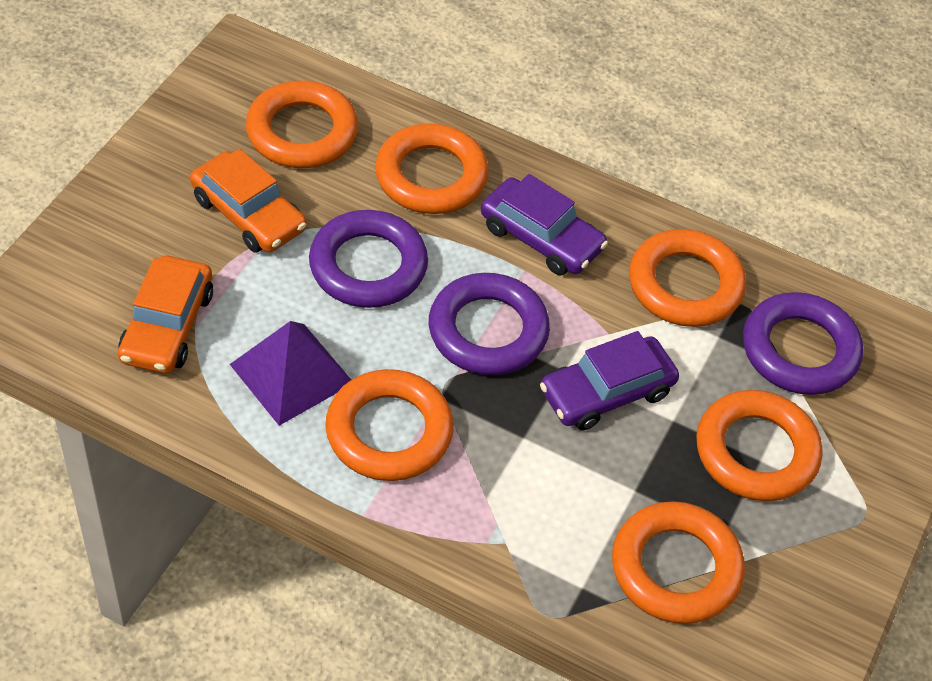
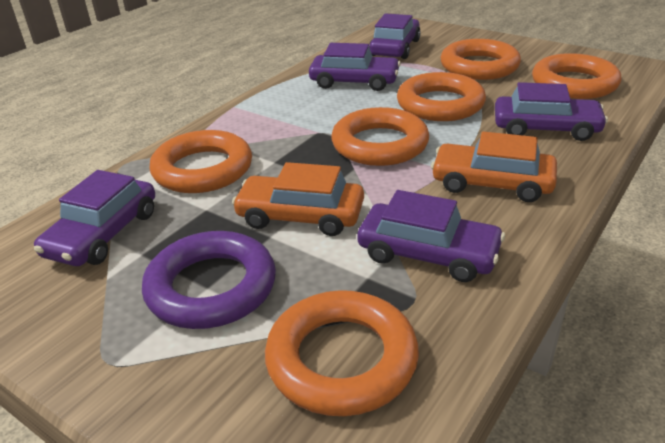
purple car: 2 -> 5
purple pyramid: 1 -> 0
purple ring: 3 -> 1

